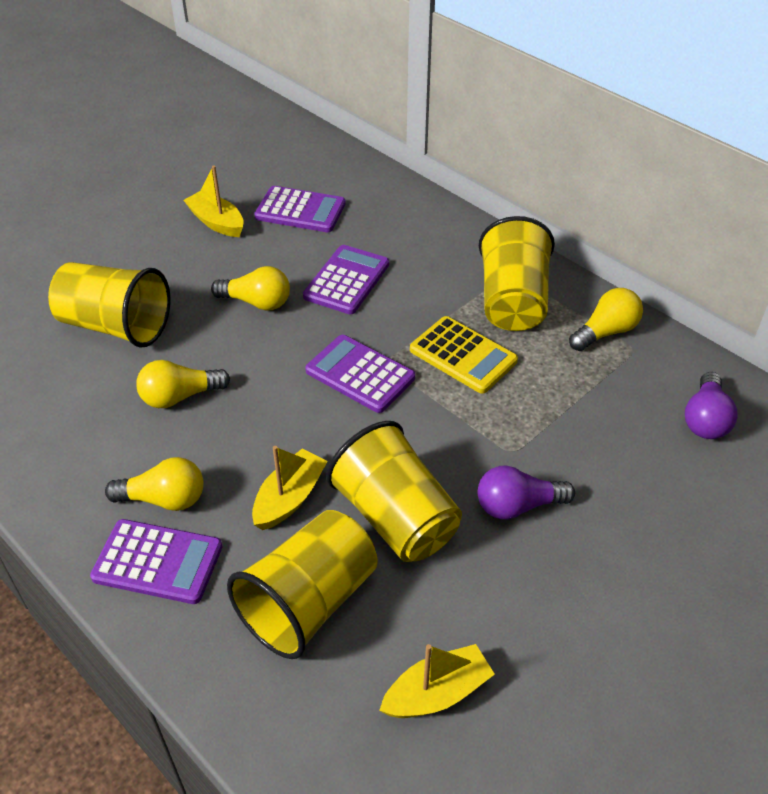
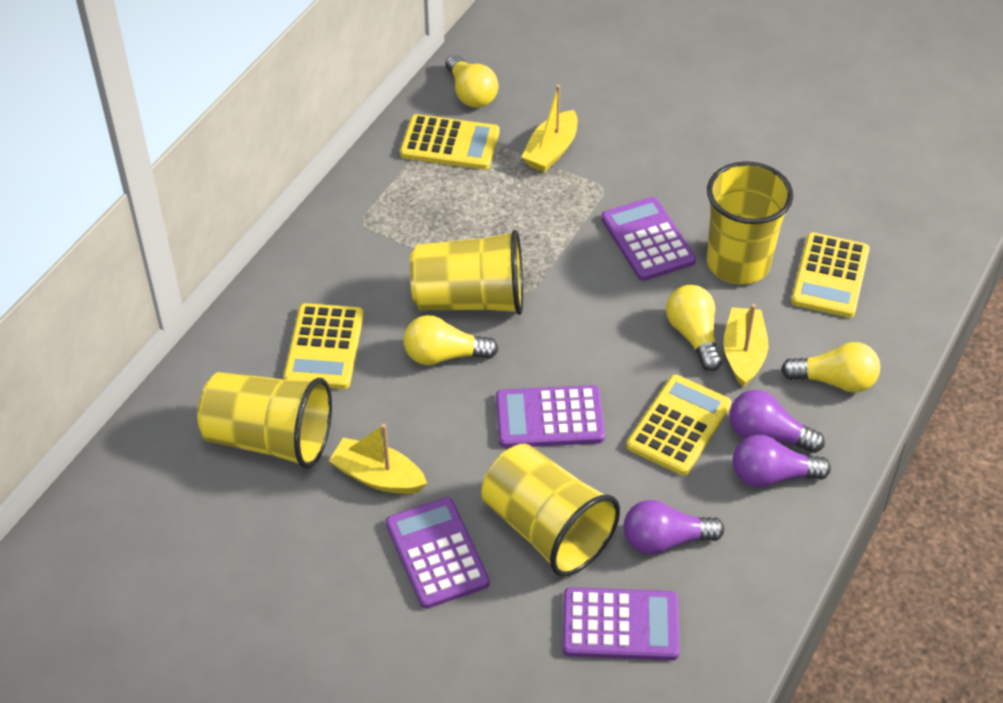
purple light bulb: 2 -> 3
yellow calculator: 1 -> 4

